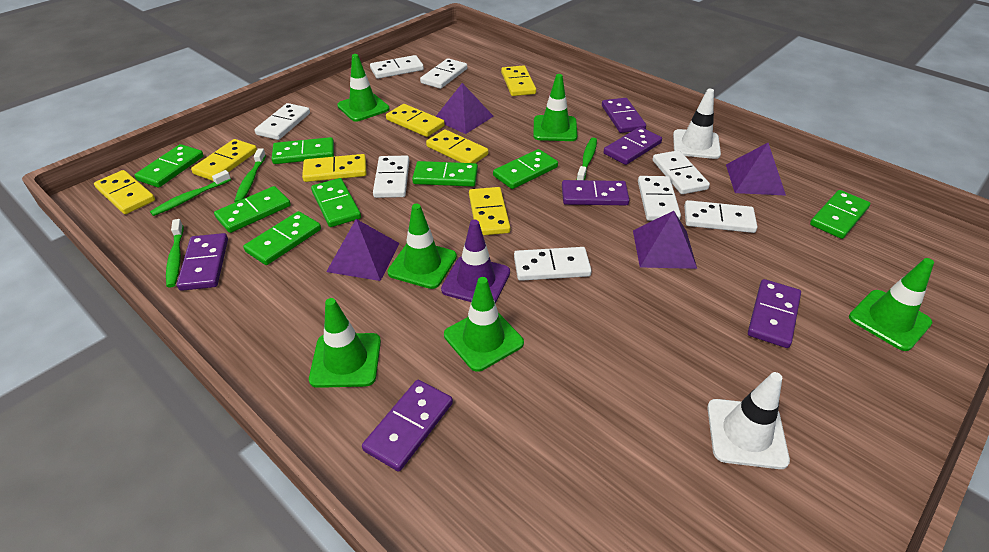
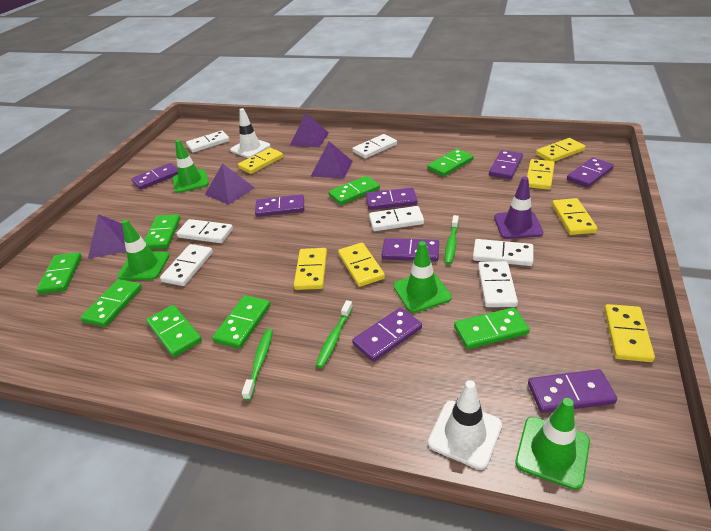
green toothbrush: 4 -> 3
green traffic cone: 6 -> 4
purple domino: 6 -> 8
white domino: 8 -> 7

